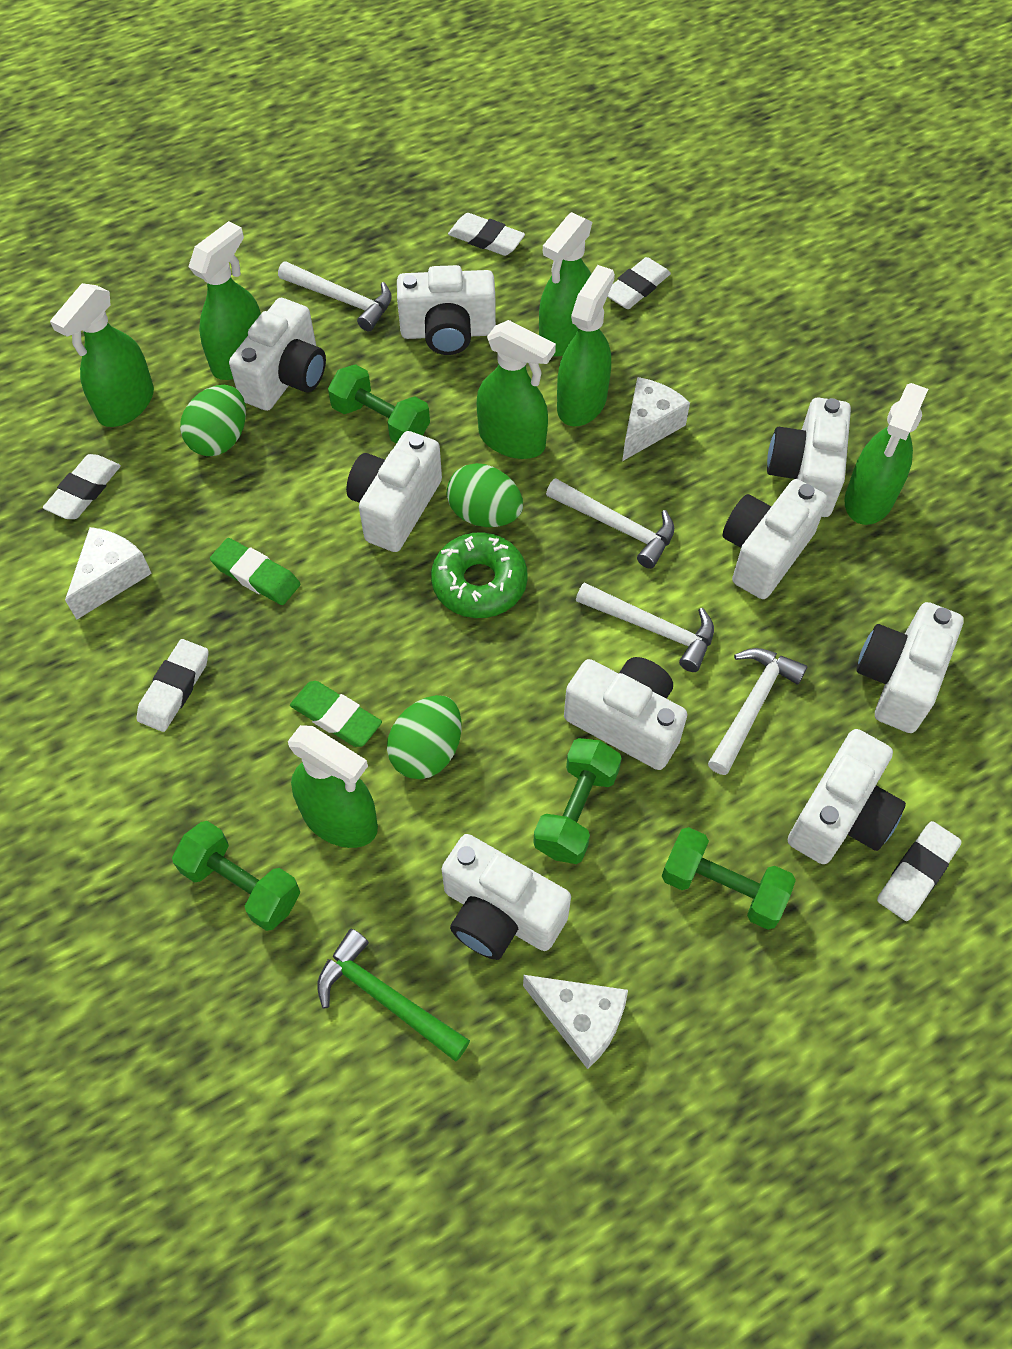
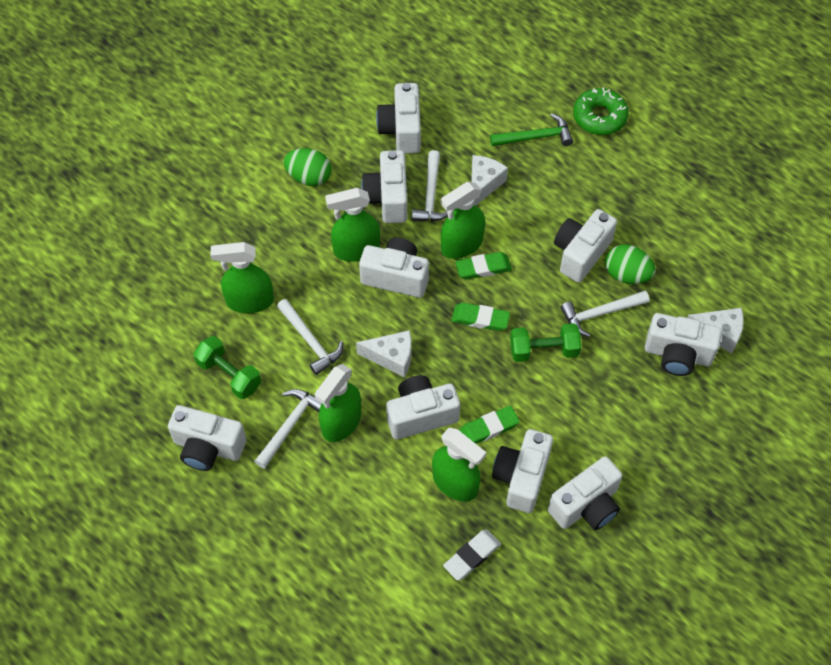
green dumbbell: 4 -> 2
green egg: 3 -> 2
green eraser: 2 -> 3
green spray bottle: 7 -> 5
white eraser: 5 -> 1

